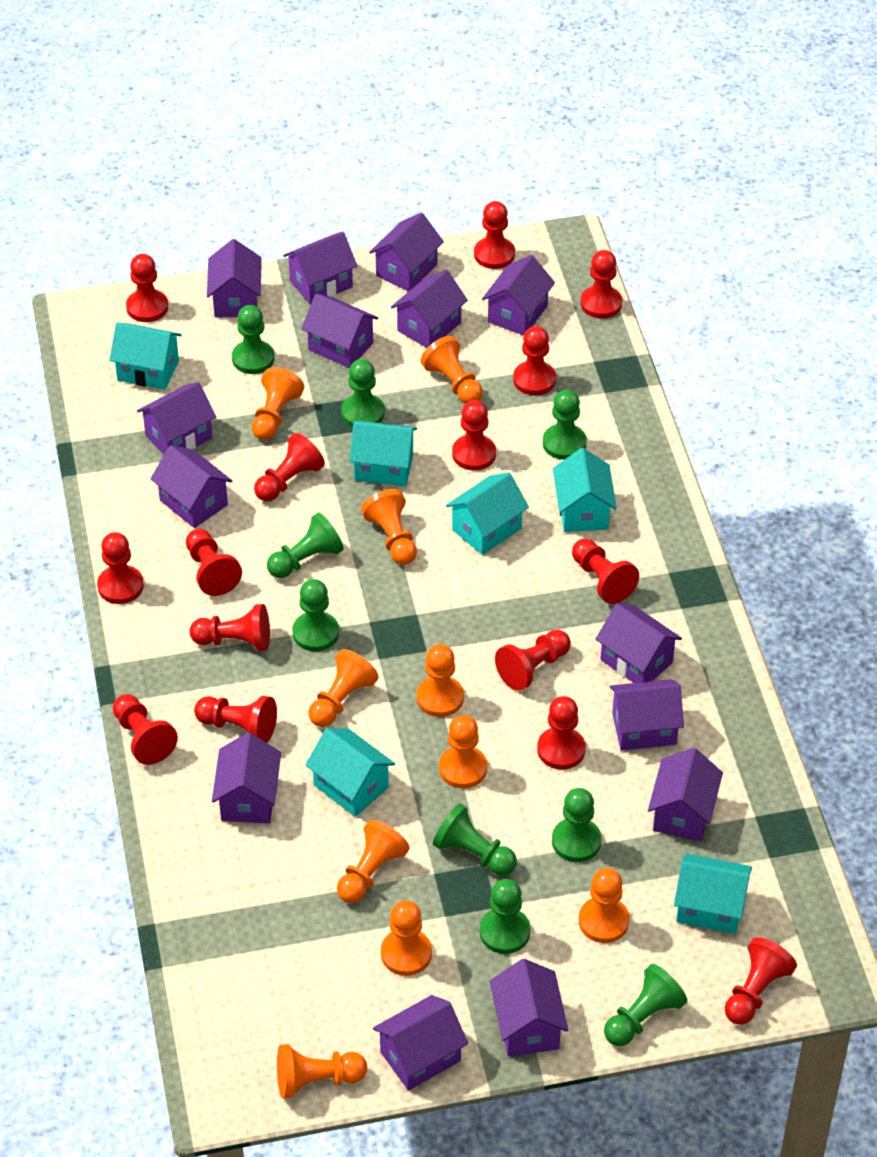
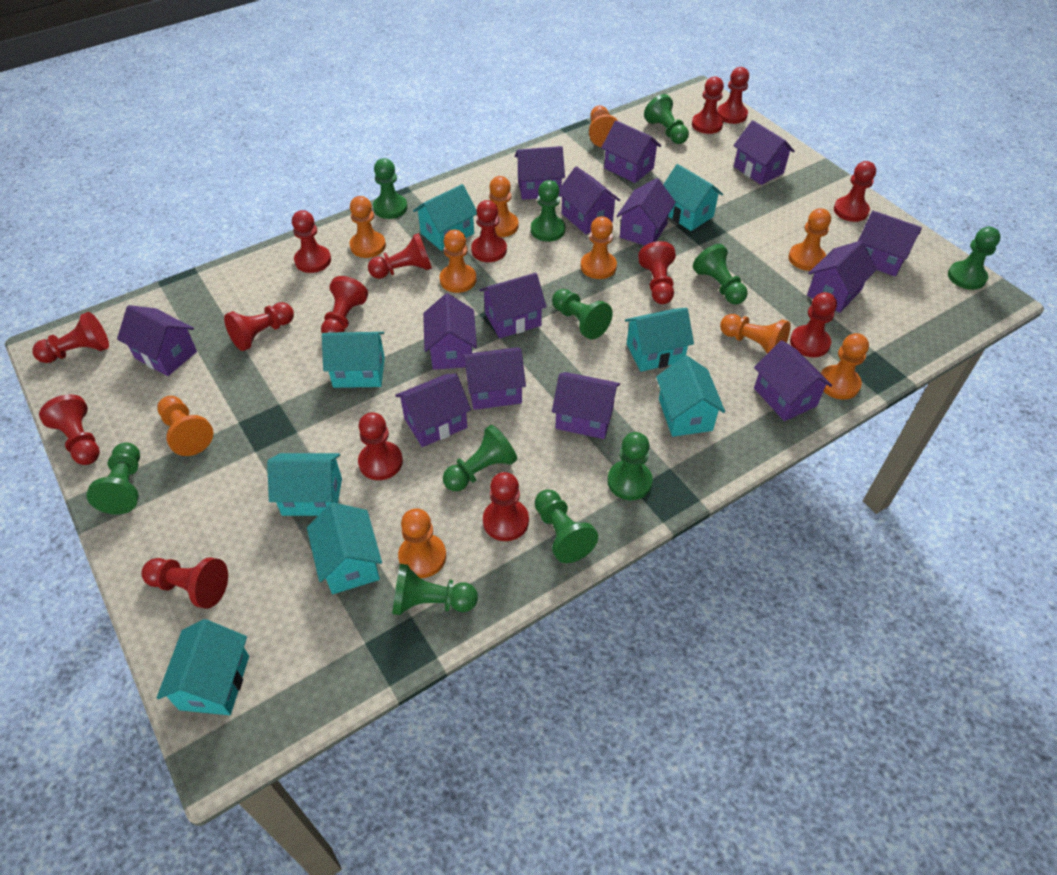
green pawn: 9 -> 11
turquoise house: 6 -> 8

